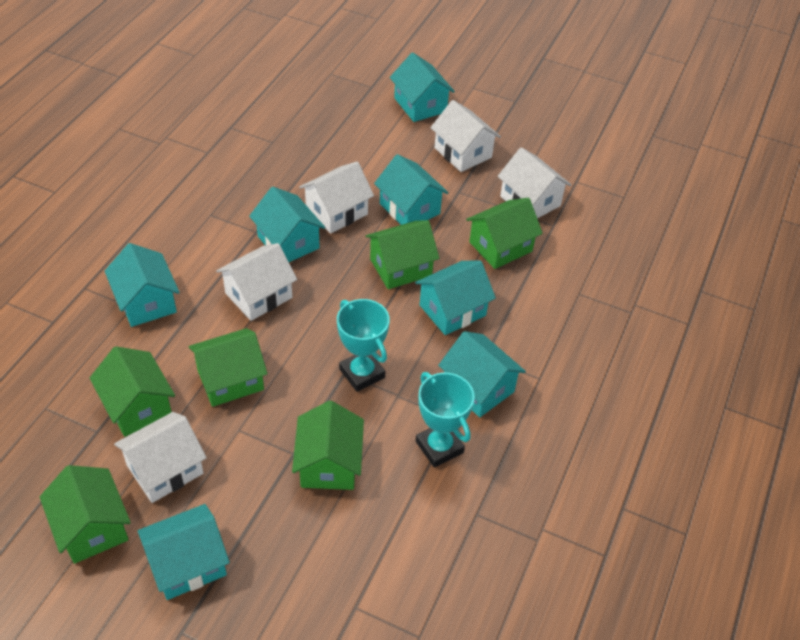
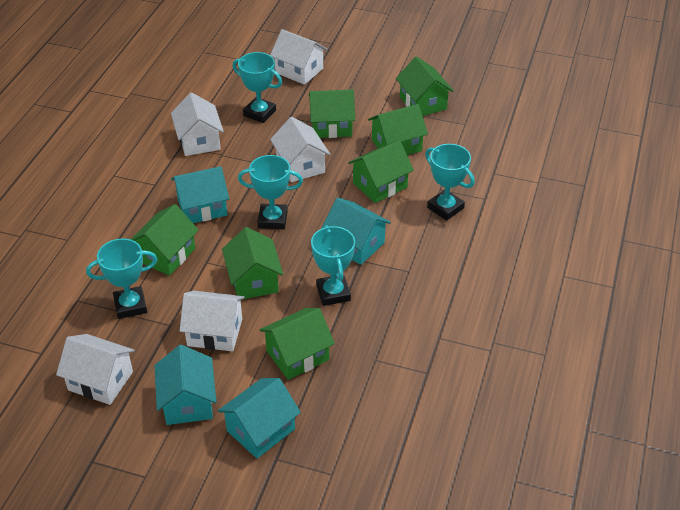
green house: 6 -> 7
turquoise house: 7 -> 4
turquoise trophy: 2 -> 5

